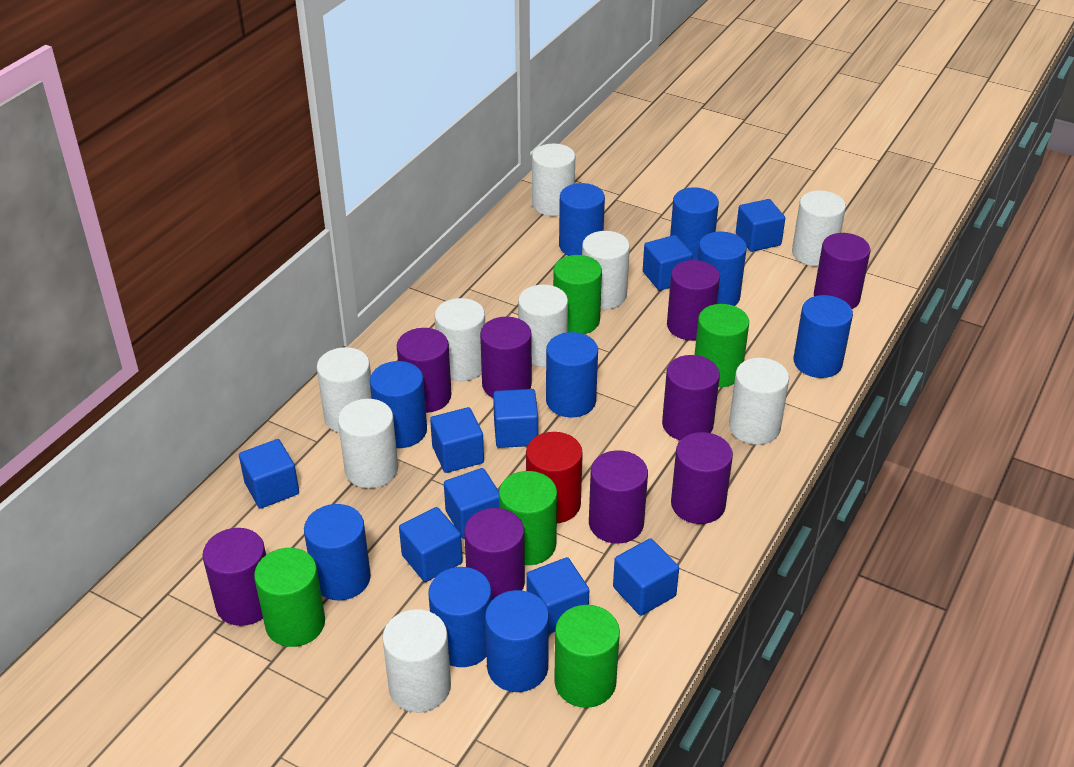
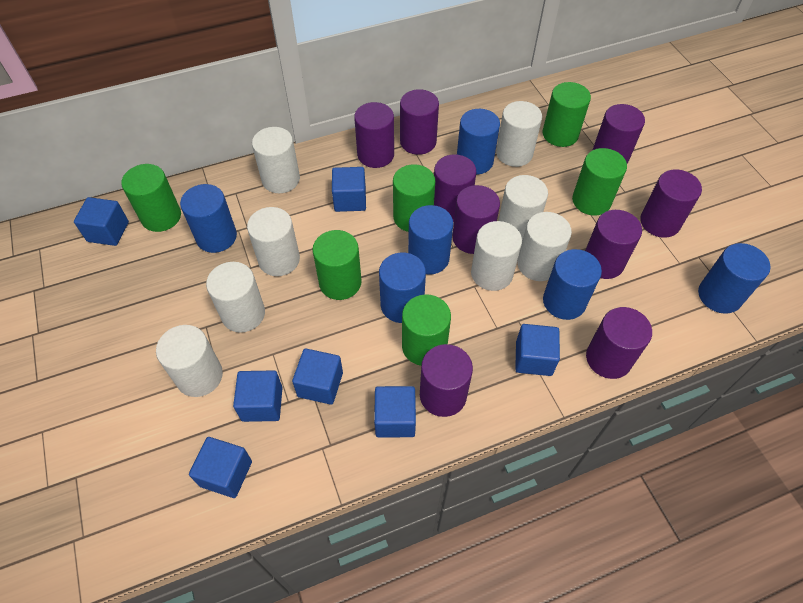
blue cube: 9 -> 7
blue cylinder: 9 -> 6
green cylinder: 5 -> 6
red cylinder: 1 -> 0
white cylinder: 9 -> 8

